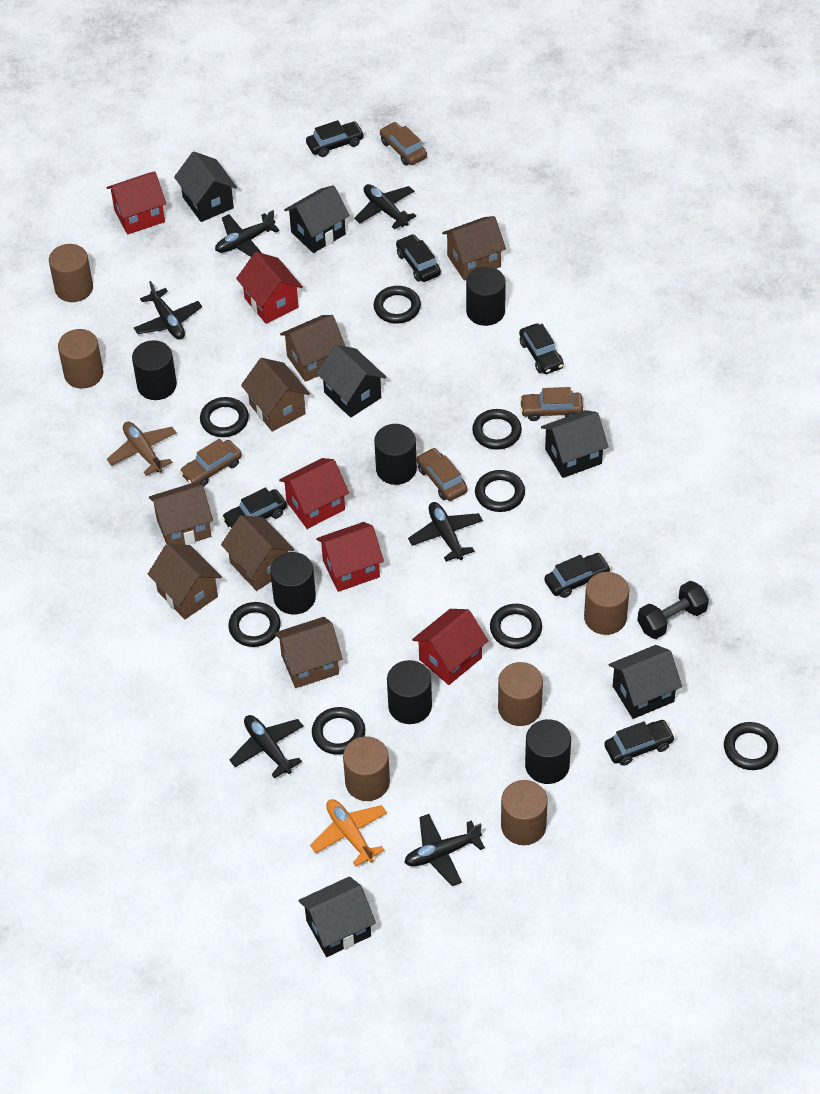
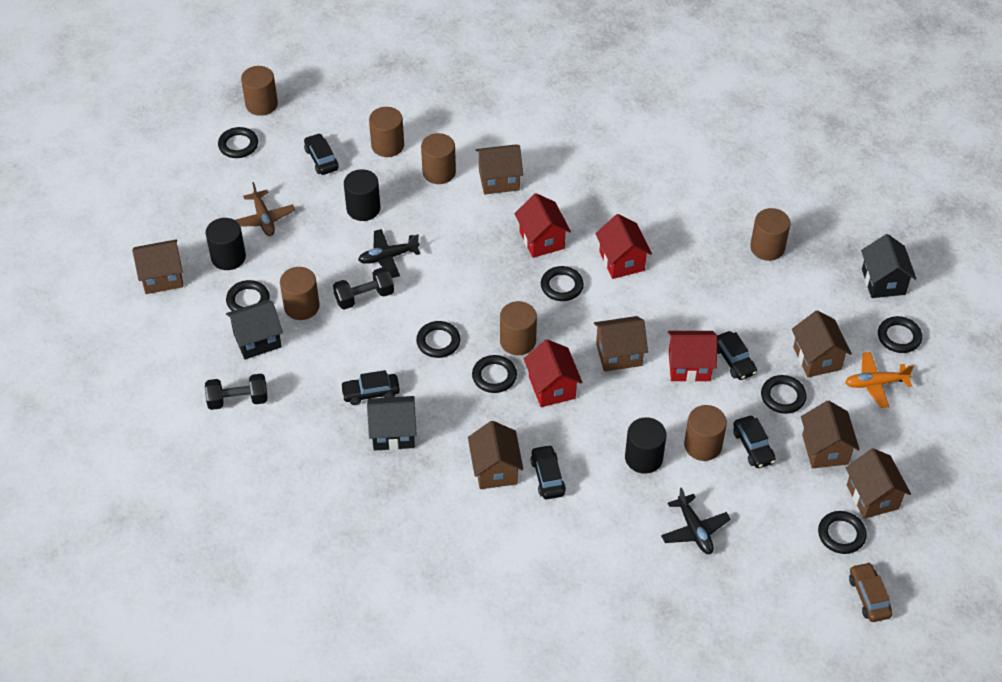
black car: 6 -> 5
black cylinder: 6 -> 3
black dumbbell: 1 -> 2
black house: 6 -> 3
black plane: 6 -> 2
brown car: 4 -> 1
brown cylinder: 6 -> 7
red house: 5 -> 4

